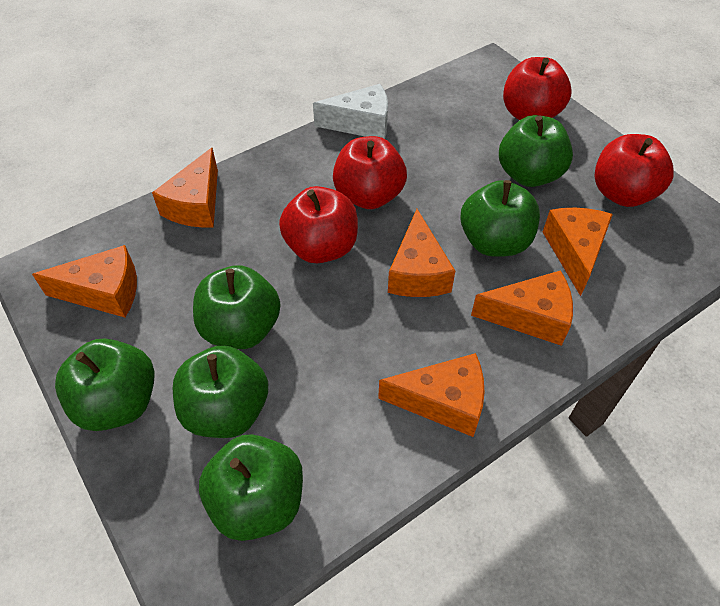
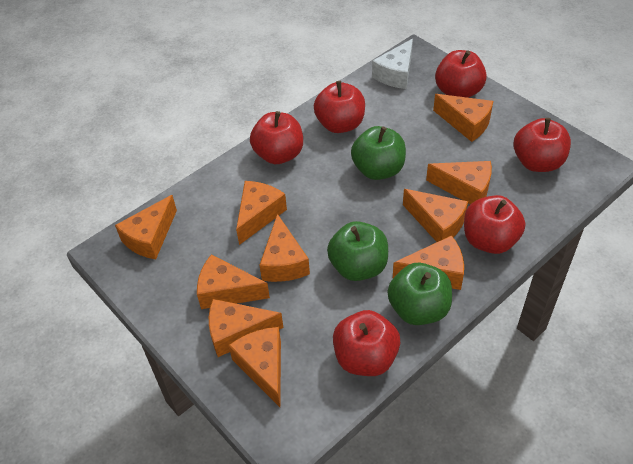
green apple: 6 -> 3
orange cheese: 6 -> 10
red apple: 4 -> 6

